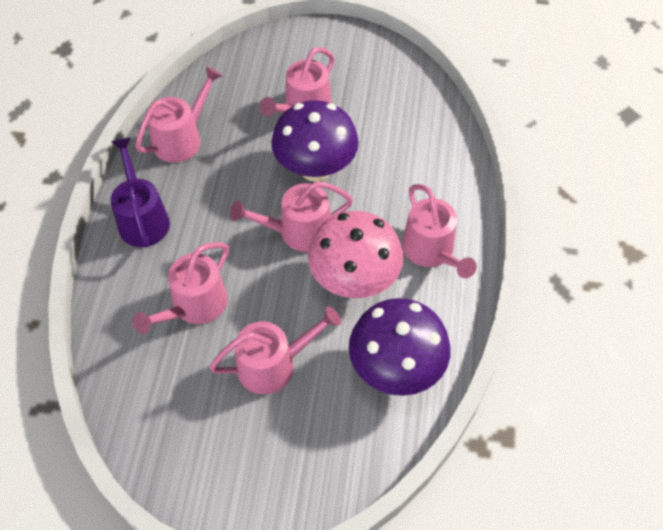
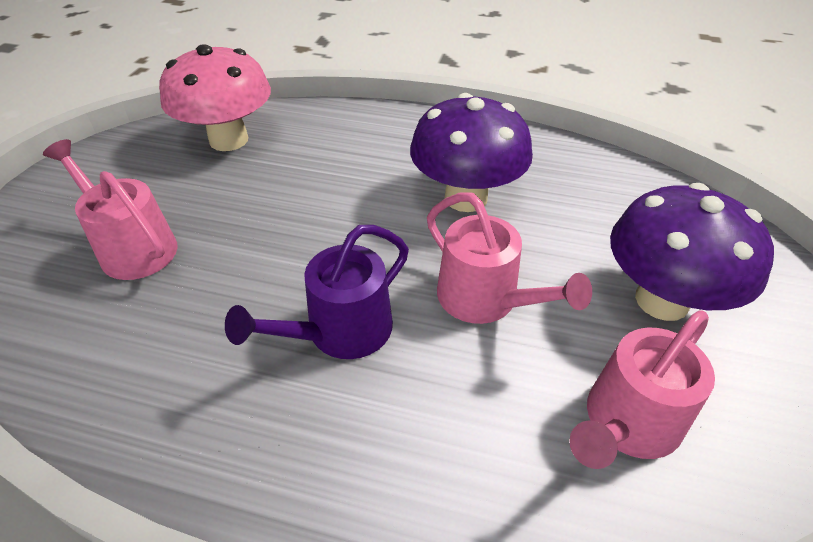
pink watering can: 6 -> 3

